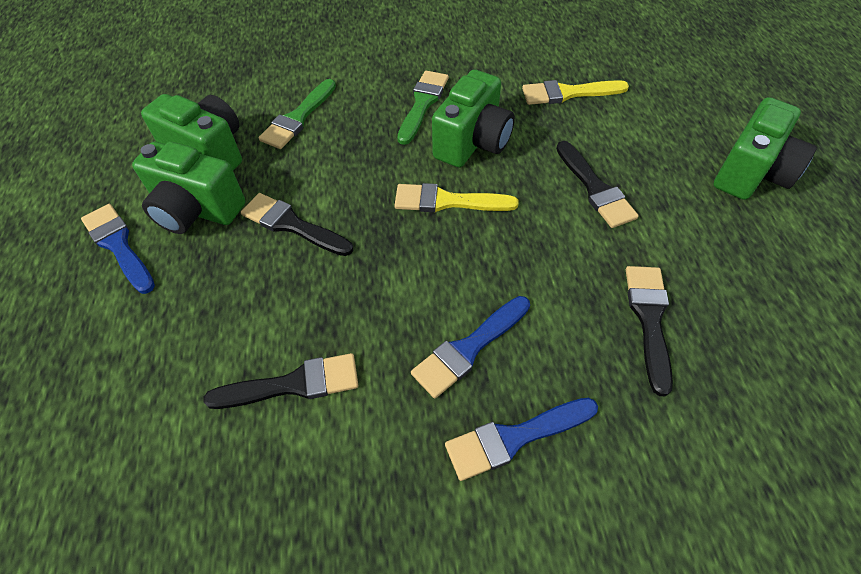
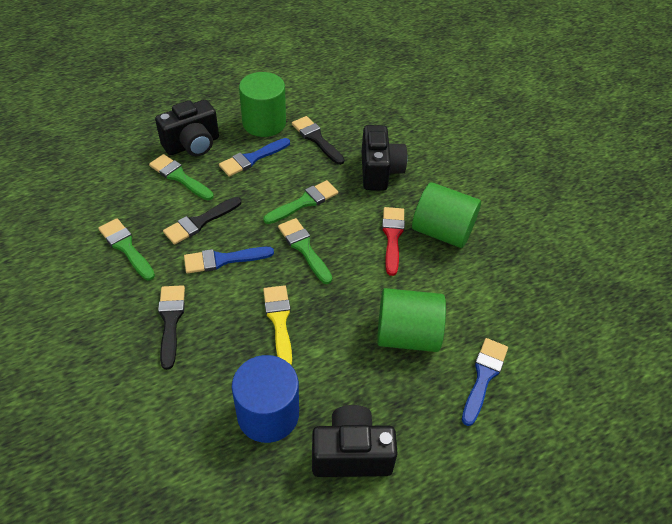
black brush: 4 -> 3
black camera: 0 -> 3
blue cylinder: 0 -> 1
green brush: 2 -> 4
green camera: 4 -> 0
green cylinder: 0 -> 3
red brush: 0 -> 1
yellow brush: 2 -> 1

